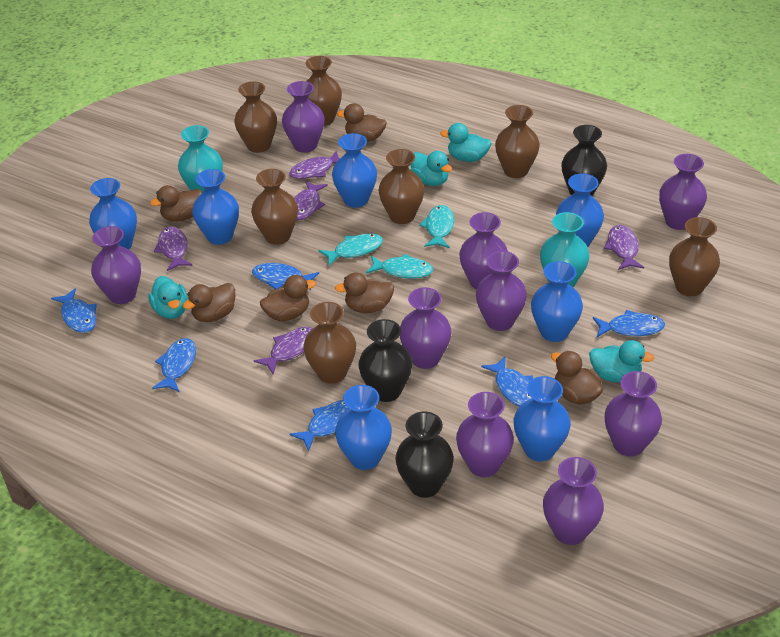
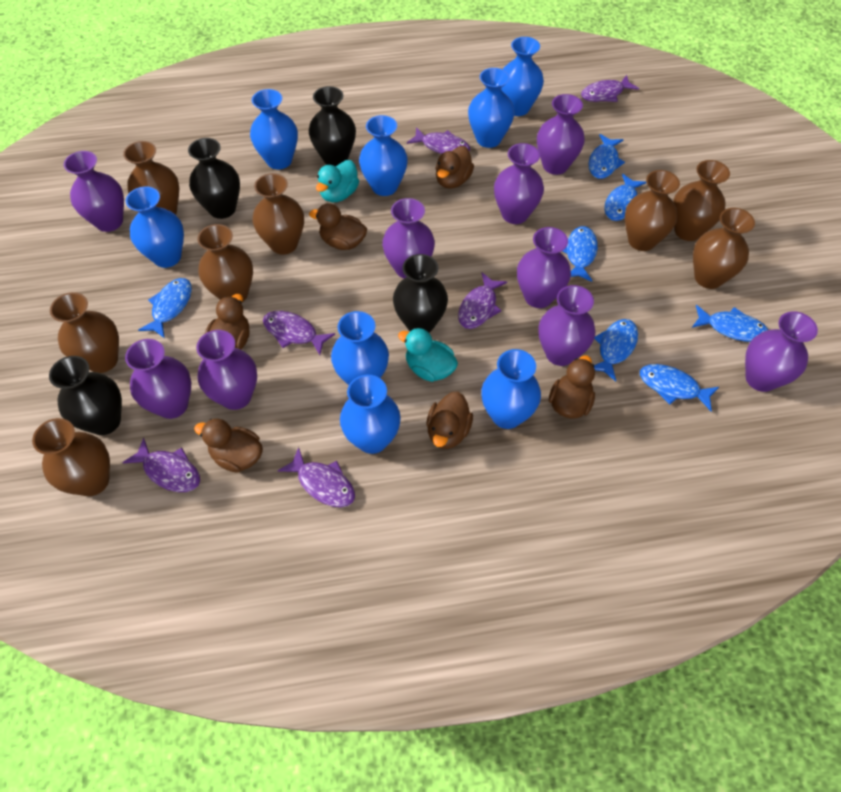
black vase: 3 -> 4
blue fish: 6 -> 7
blue vase: 7 -> 8
brown vase: 7 -> 8
purple fish: 5 -> 6
turquoise duck: 4 -> 2
turquoise fish: 3 -> 0
turquoise vase: 2 -> 0

